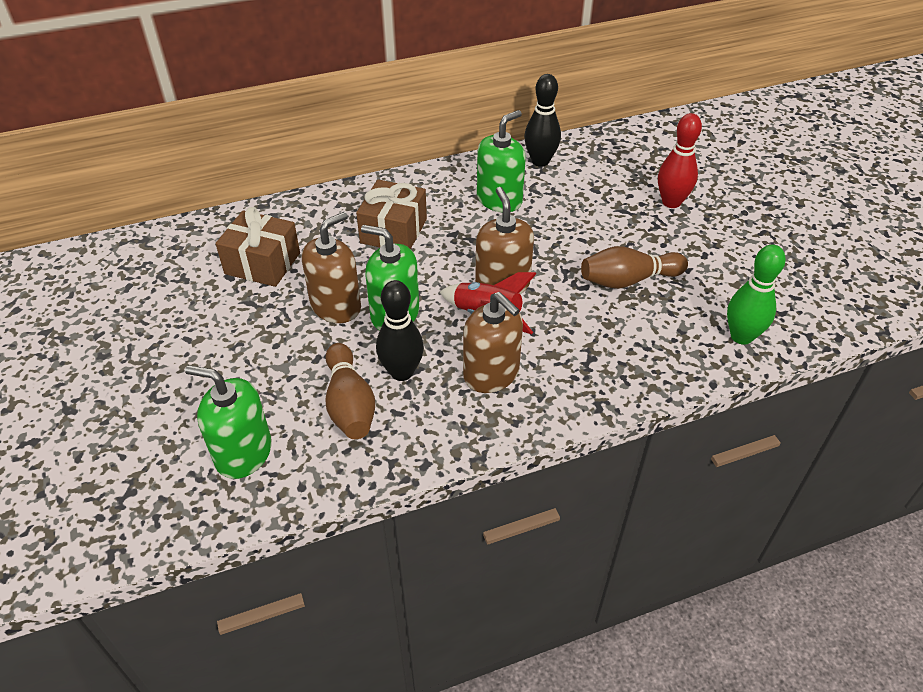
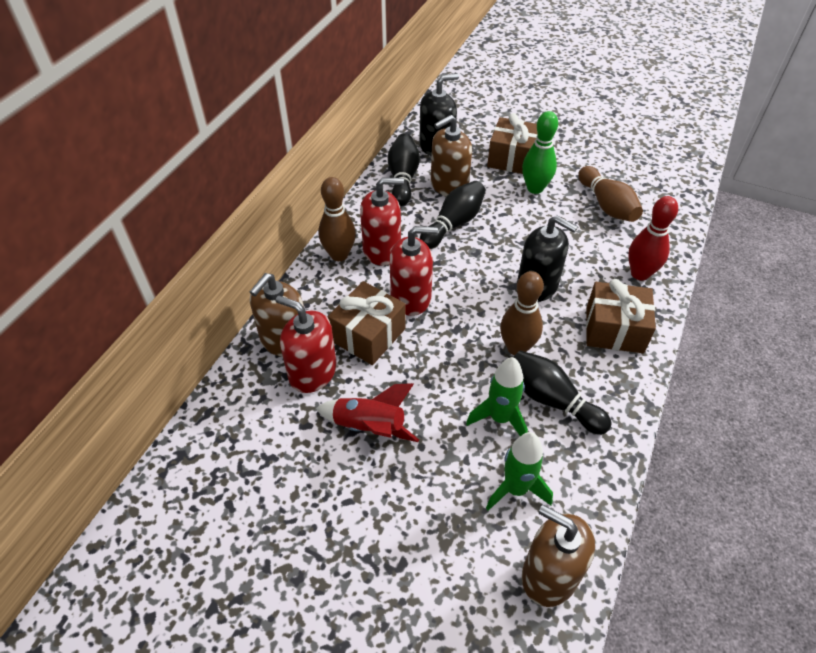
black bowling pin: 2 -> 3
black soap dispenser: 0 -> 2
brown bowling pin: 2 -> 3
brown gift: 2 -> 3
green rocket: 0 -> 2
green soap dispenser: 3 -> 0
red soap dispenser: 0 -> 3

